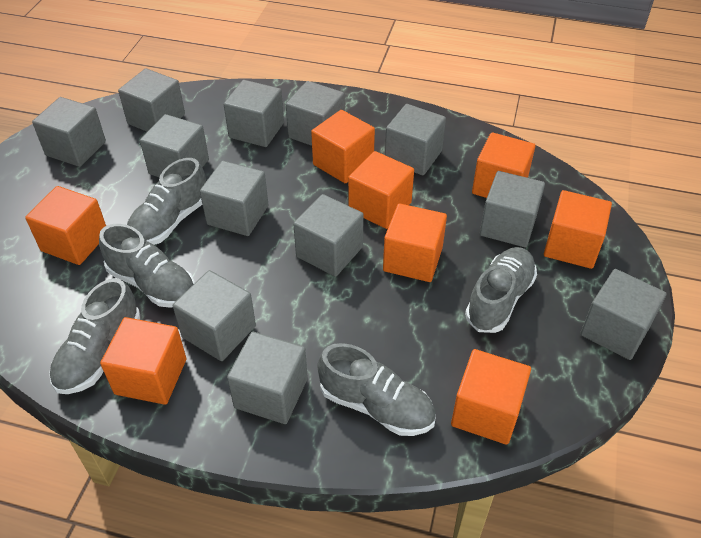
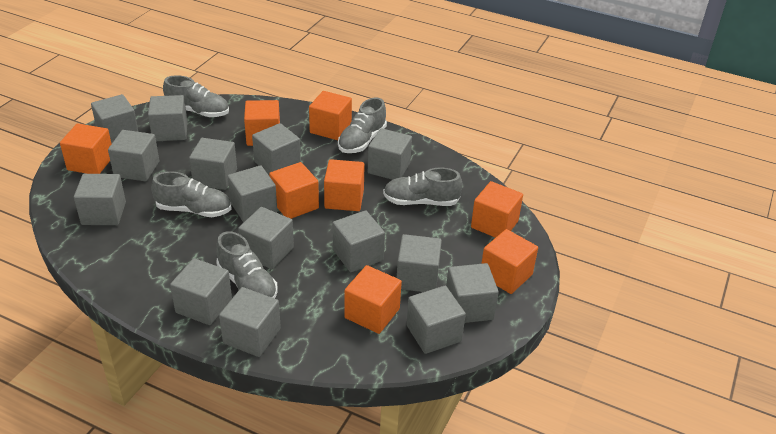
grey cube: 12 -> 15

